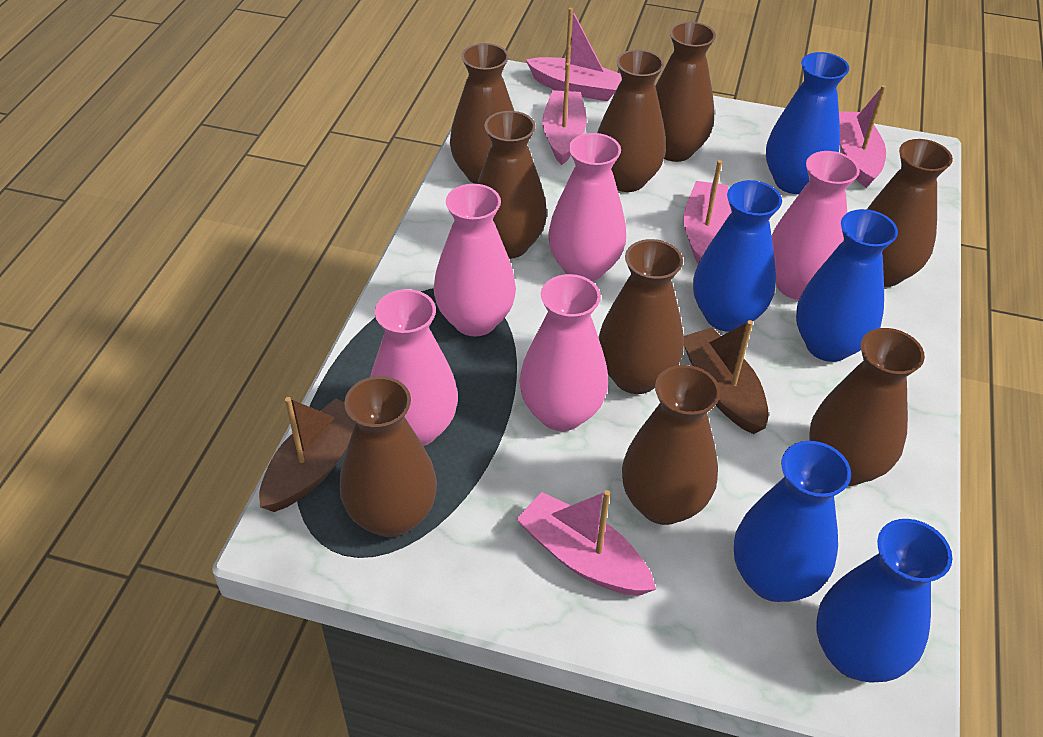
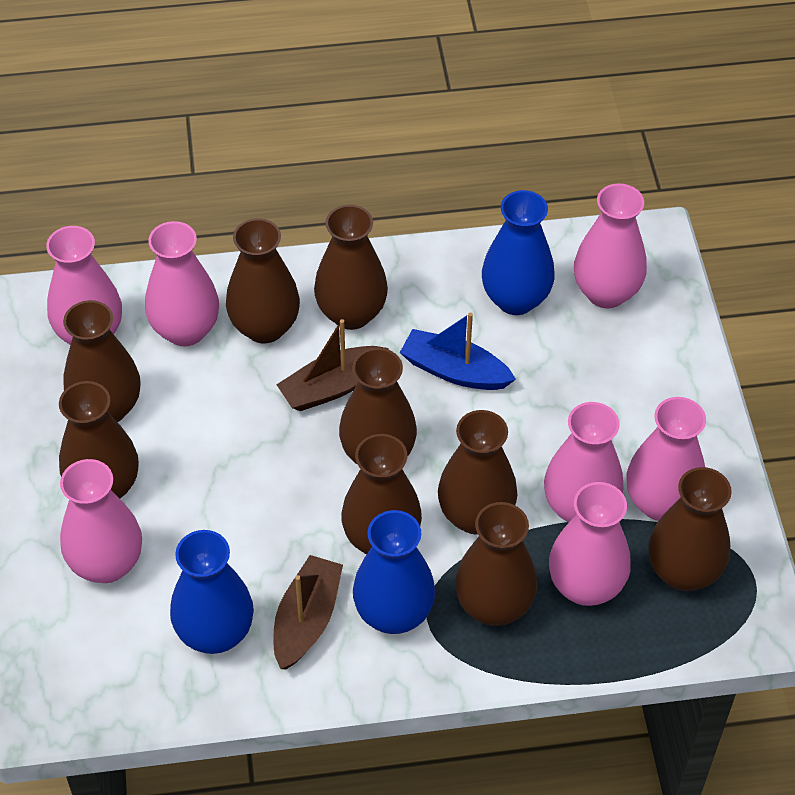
blue boat: 0 -> 1
blue vase: 5 -> 3
pink boat: 5 -> 0
pink vase: 5 -> 7

